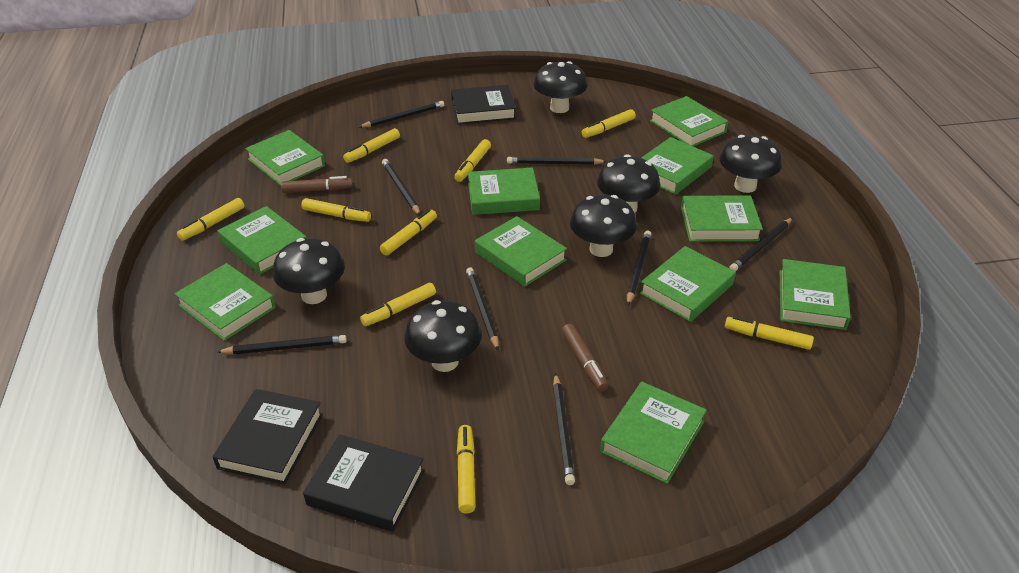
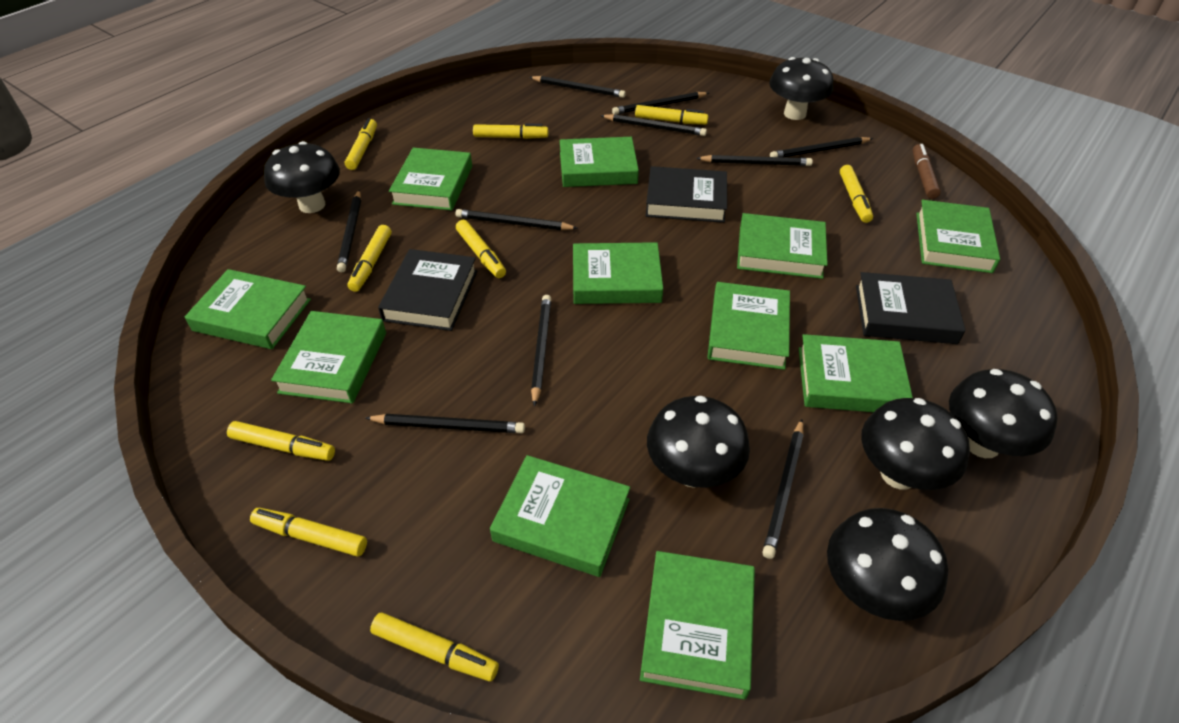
black pencil: 8 -> 10
brown marker: 2 -> 1

